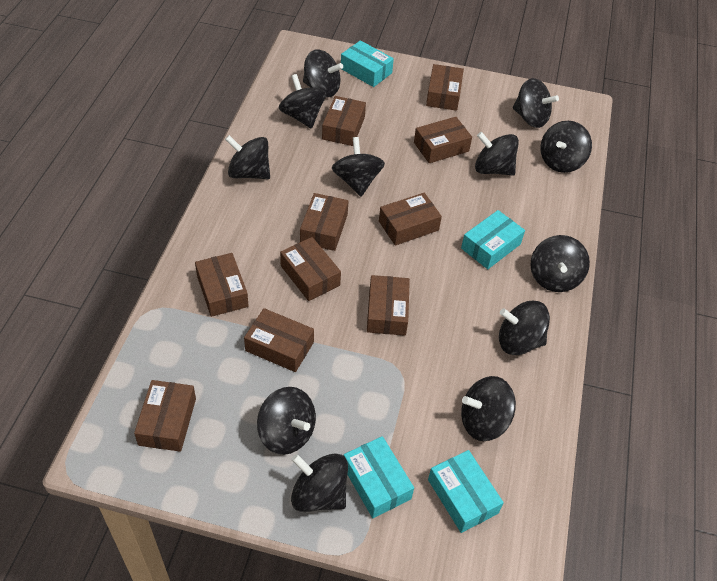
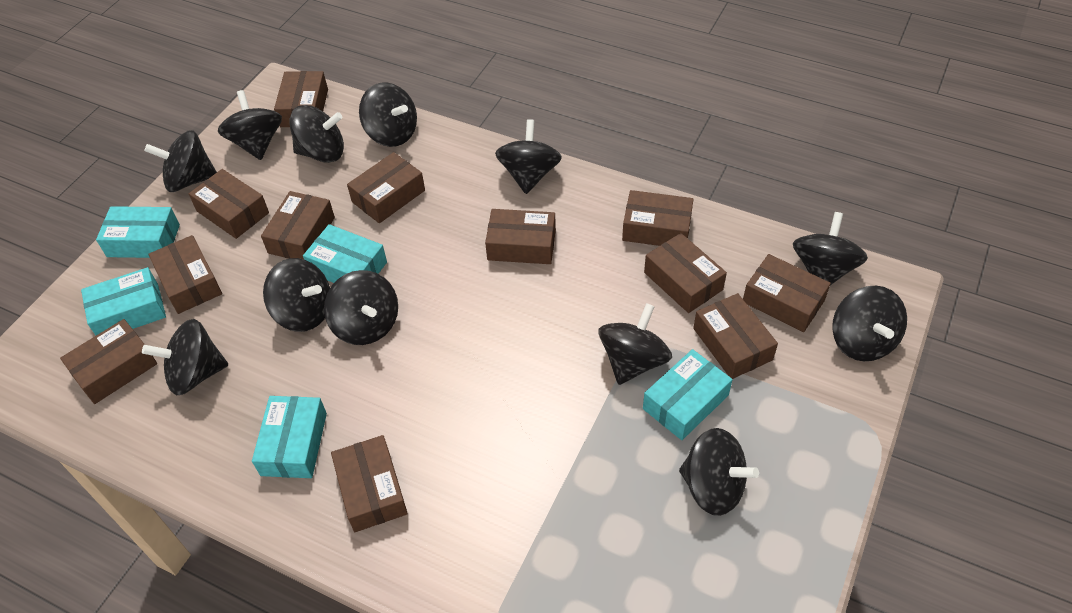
brown box: 10 -> 12
turquoise box: 4 -> 5

